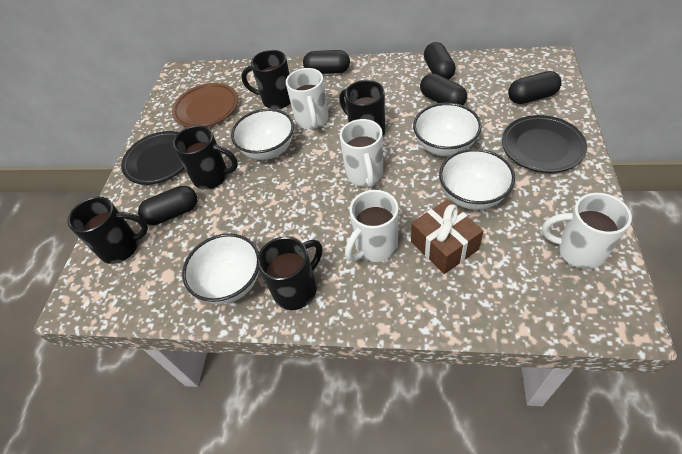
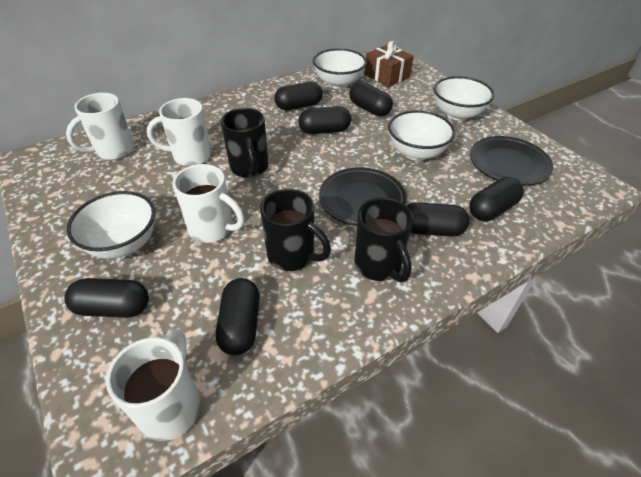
black capsule: 5 -> 7
black mug: 5 -> 3
brown plate: 1 -> 0

